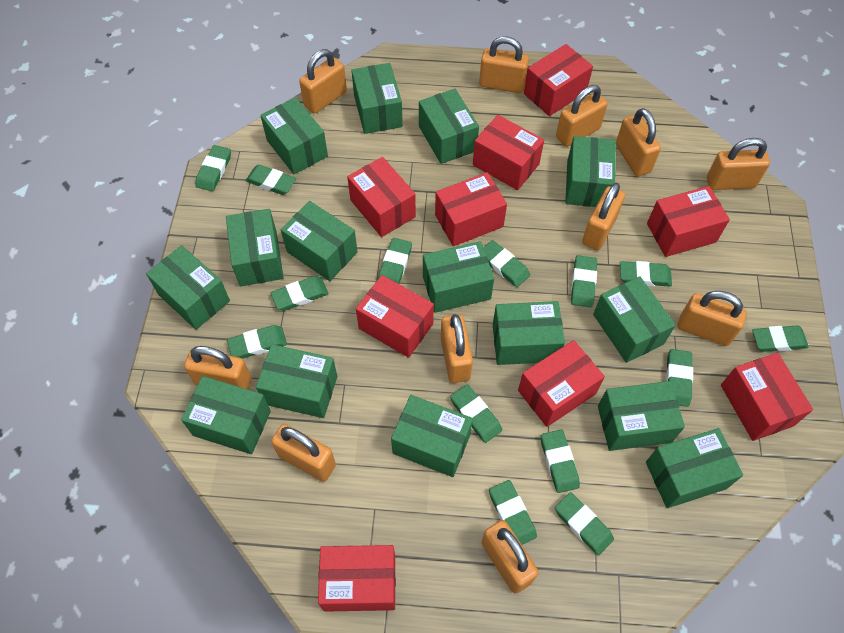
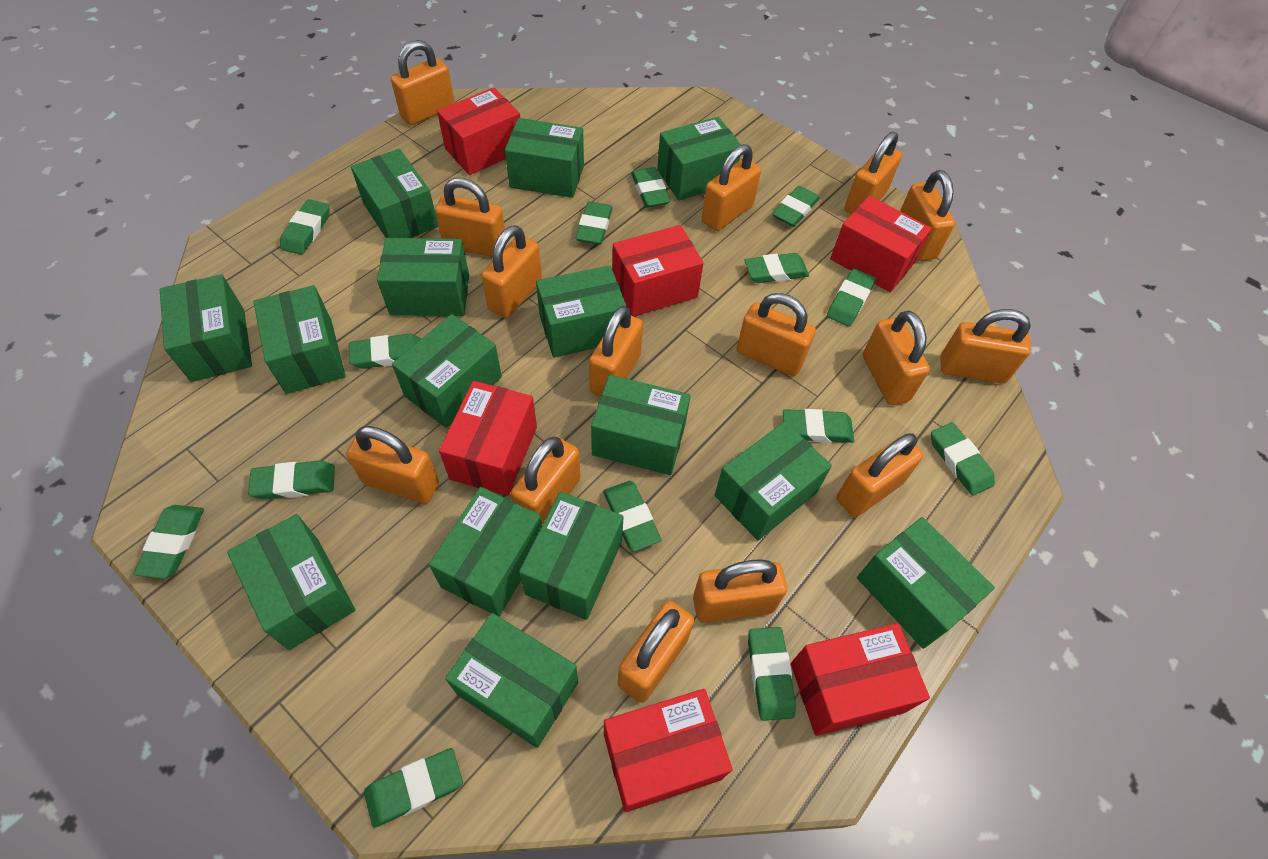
orange padlock: 11 -> 15
red box: 9 -> 6

